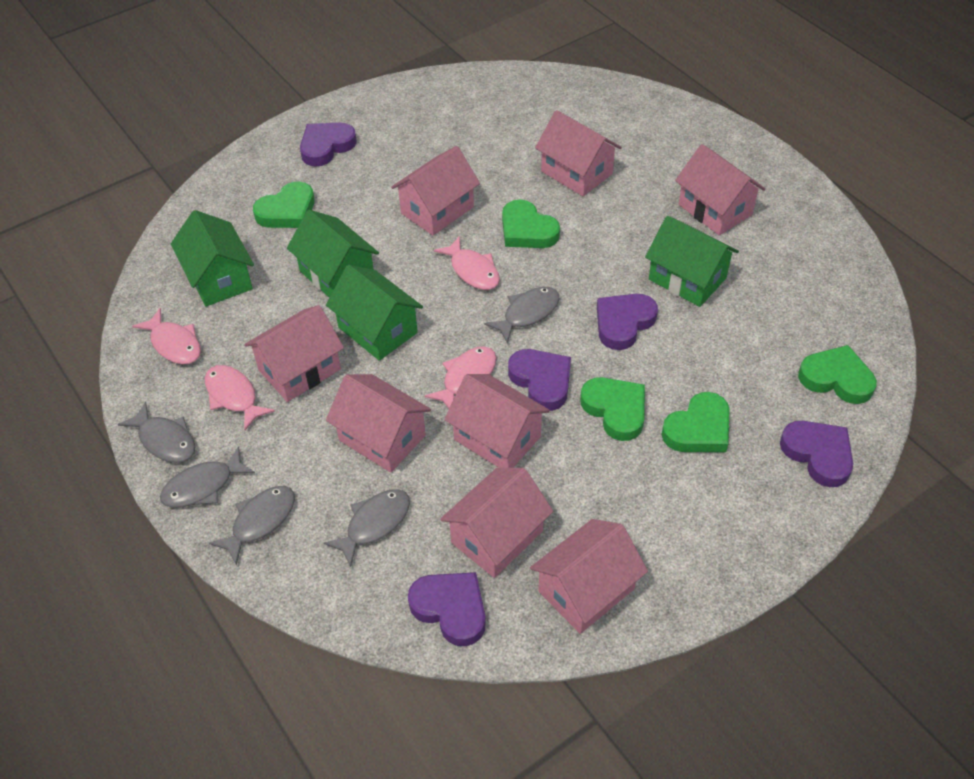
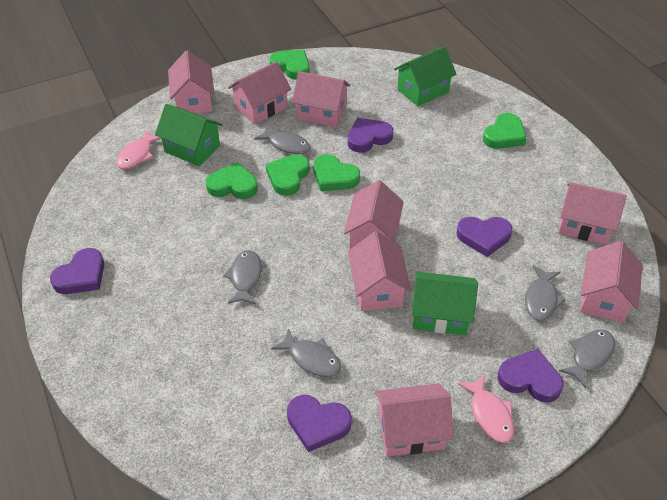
green house: 4 -> 3
pink fish: 4 -> 2

